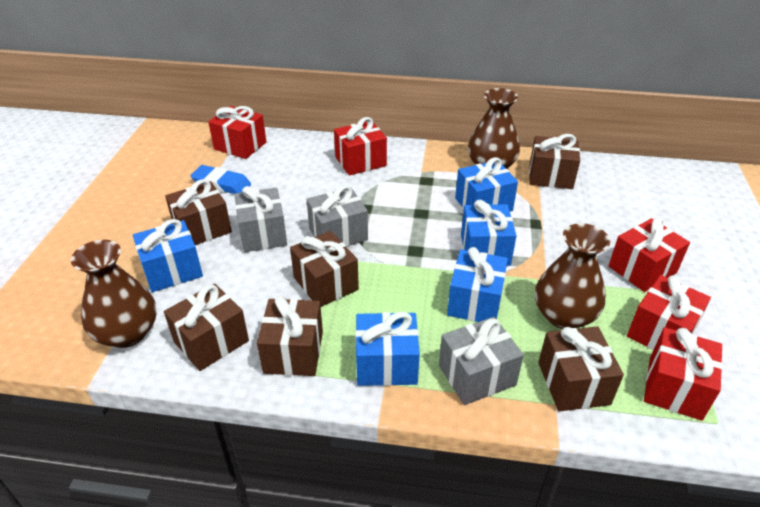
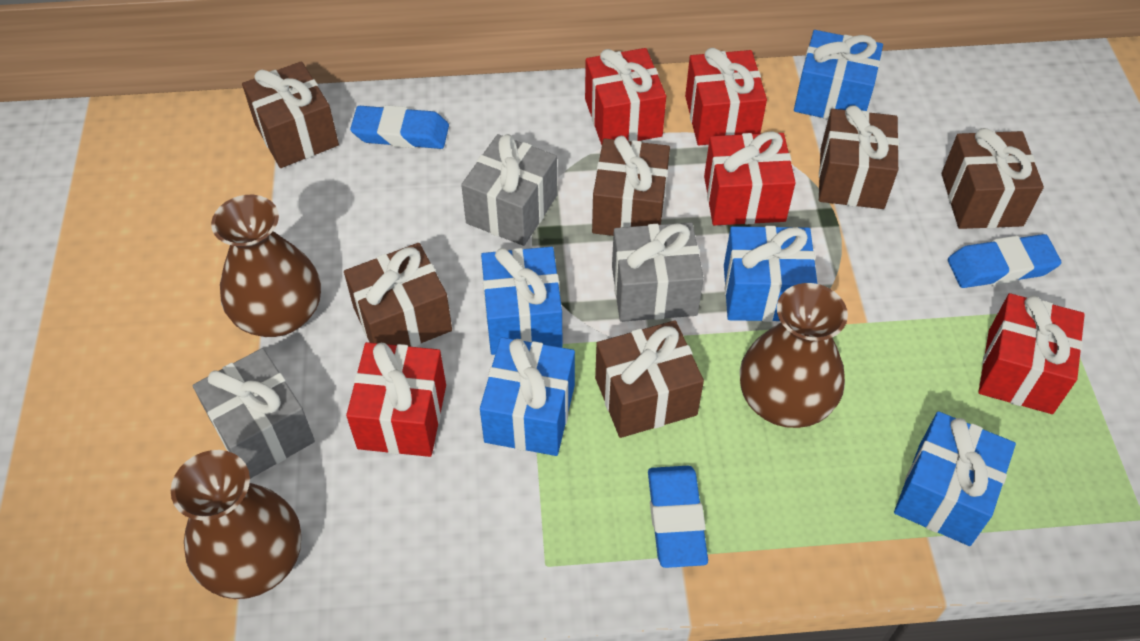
blue eraser: 1 -> 3

